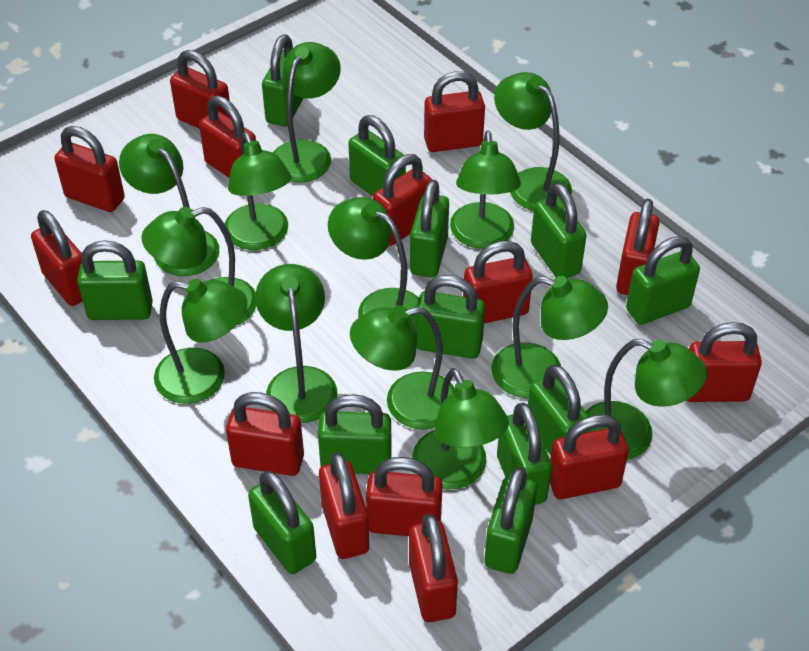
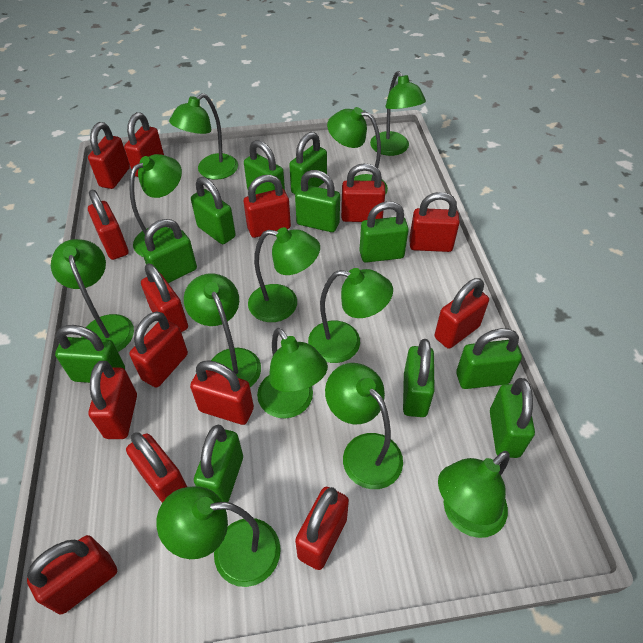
green lamp: 13 -> 12
green padlock: 12 -> 11

